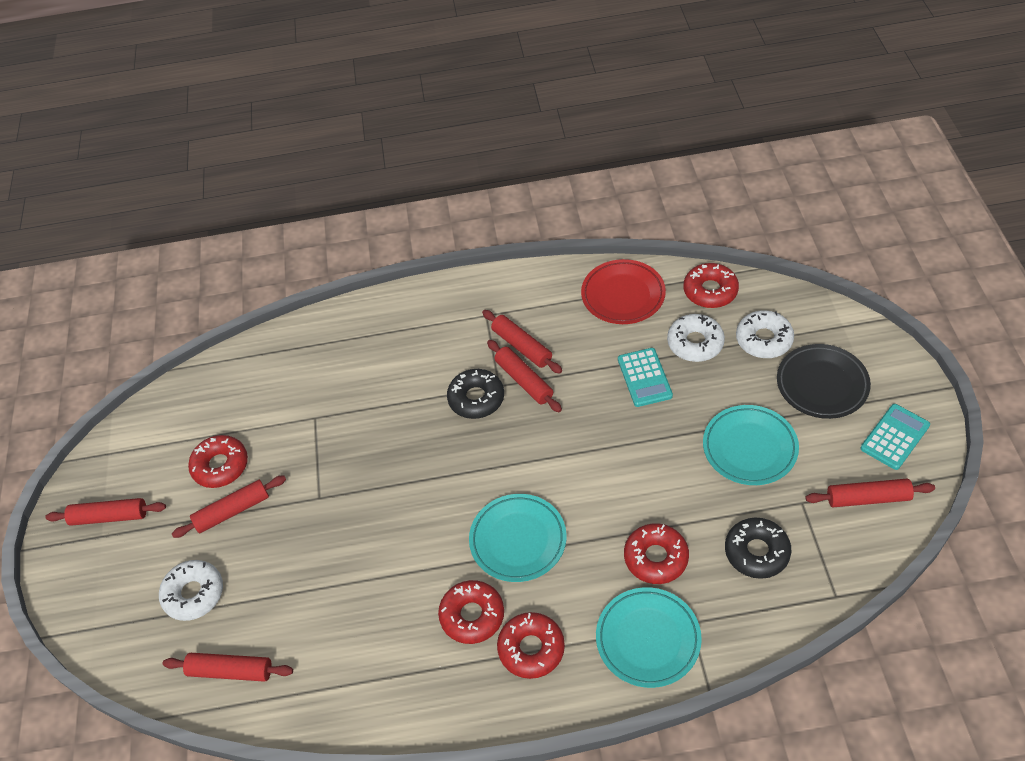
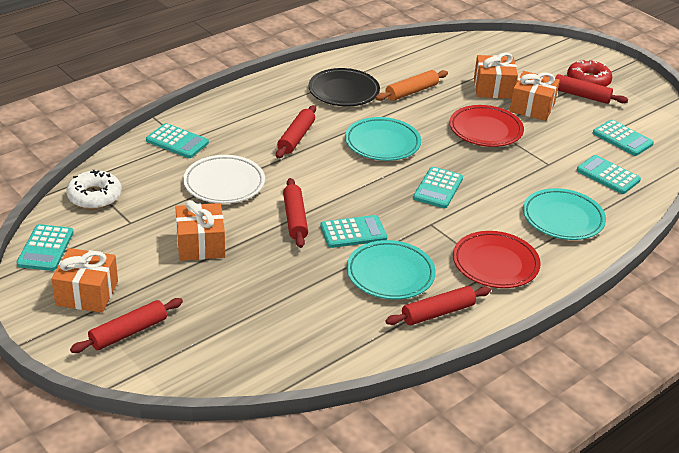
black donut: 2 -> 0
orange gift: 0 -> 4
orange rolling pin: 0 -> 1
red donut: 5 -> 1
red plate: 1 -> 2
red rolling pin: 6 -> 5
turquoise calculator: 2 -> 6
white donut: 3 -> 1
white plate: 0 -> 1

